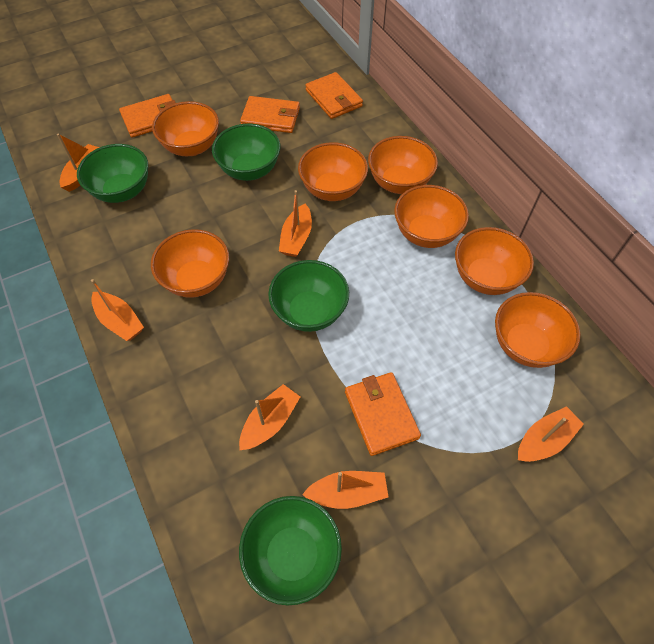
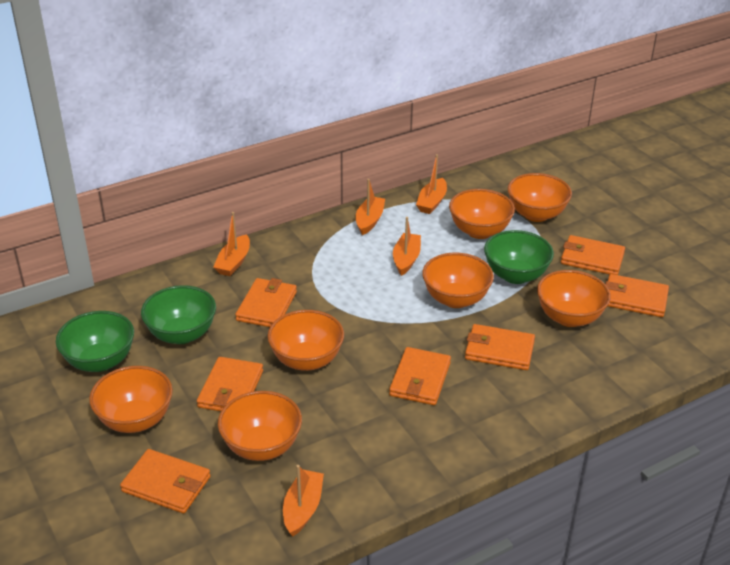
green bowl: 4 -> 3
orange boat: 6 -> 5
orange wallet: 4 -> 7

